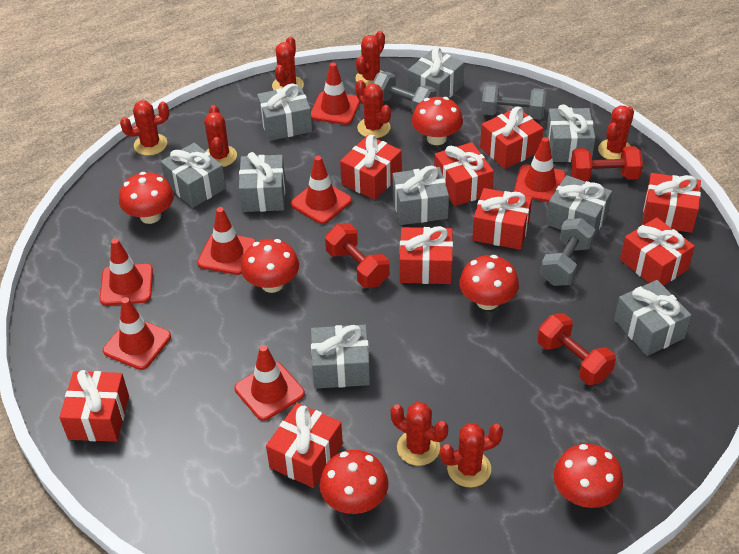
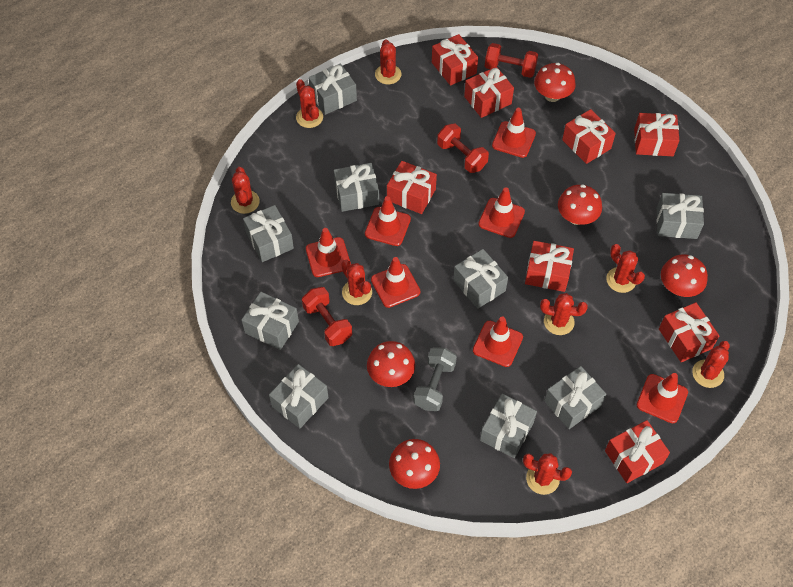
grey dumbbell: 3 -> 1
red gift: 9 -> 8
red mushroom: 6 -> 5

